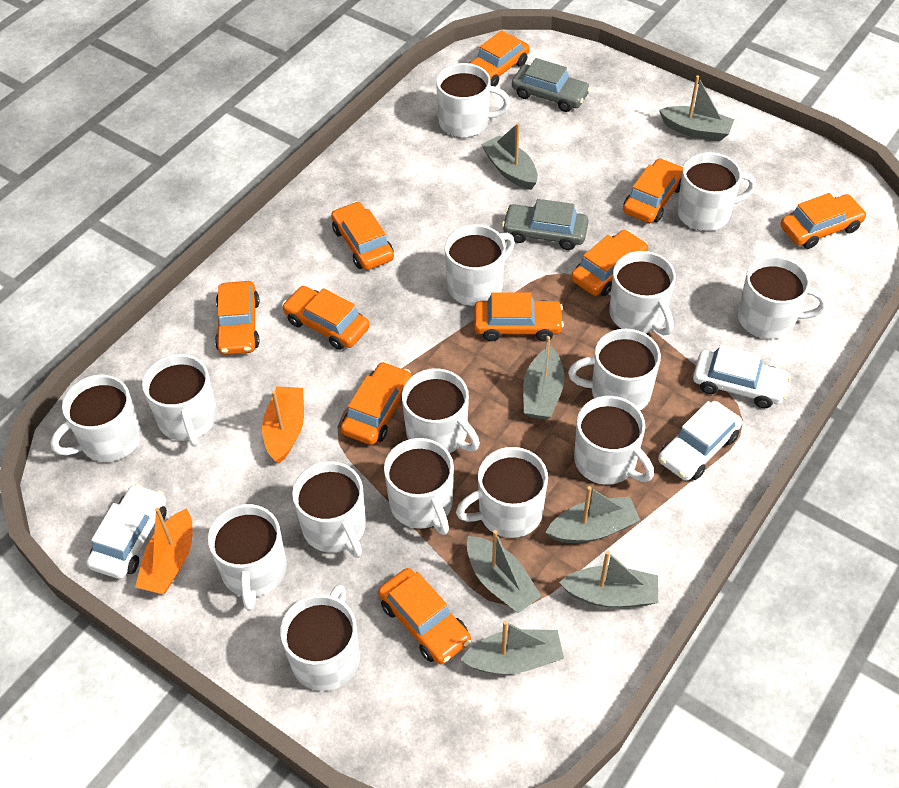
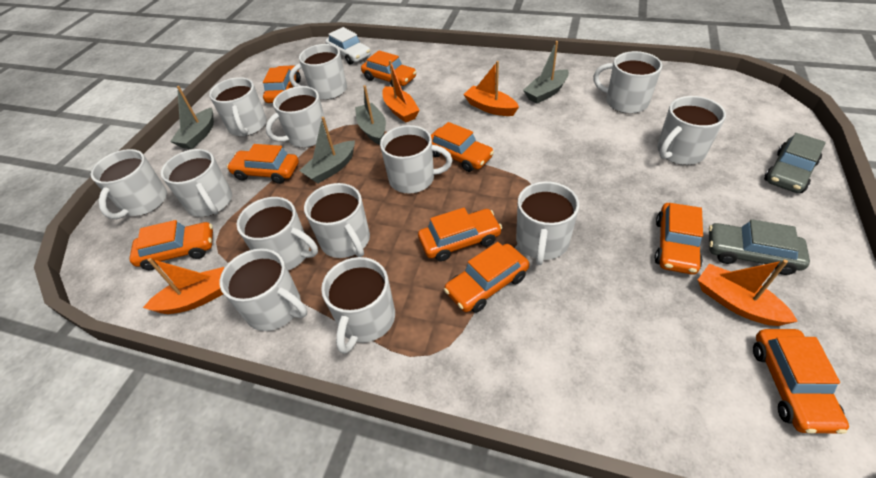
grey boat: 7 -> 4
orange boat: 2 -> 4
orange car: 10 -> 9
white car: 3 -> 1
white mug: 15 -> 13

